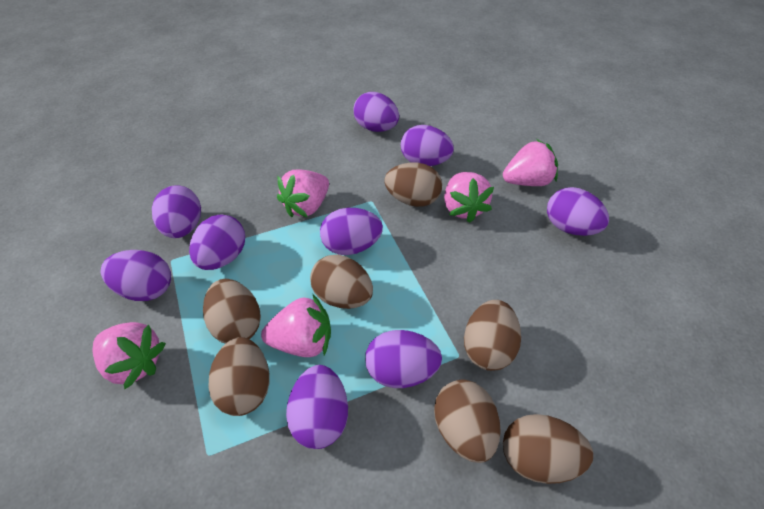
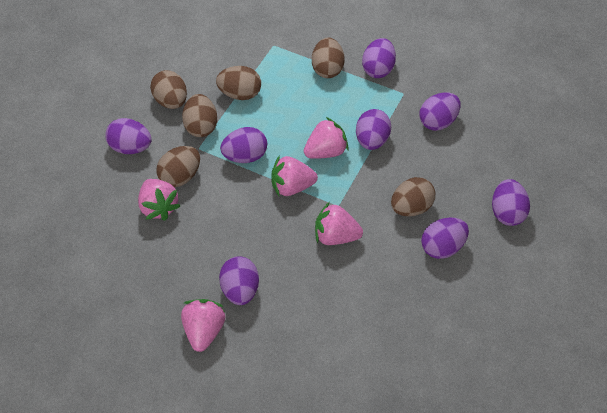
brown egg: 7 -> 6
purple egg: 9 -> 8

